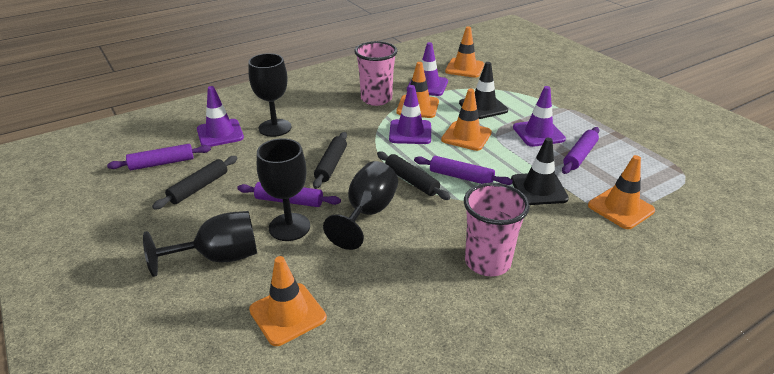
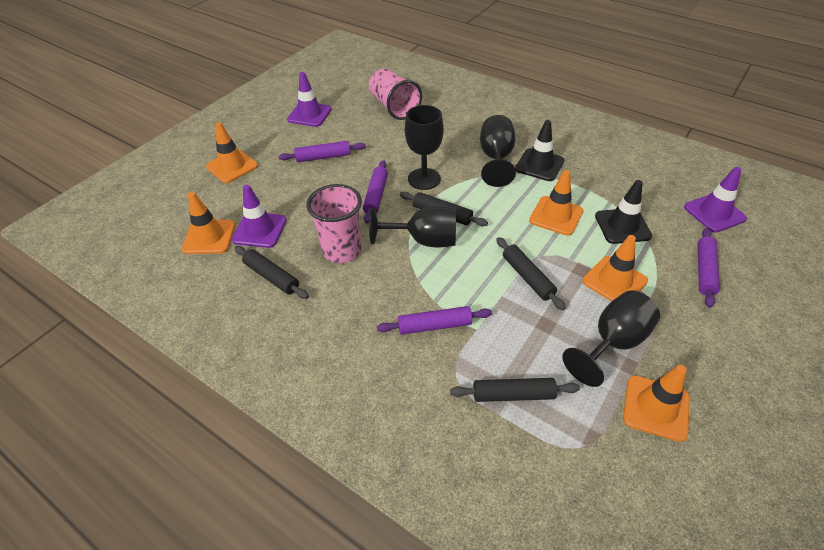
black rolling pin: 3 -> 4
purple traffic cone: 4 -> 3

